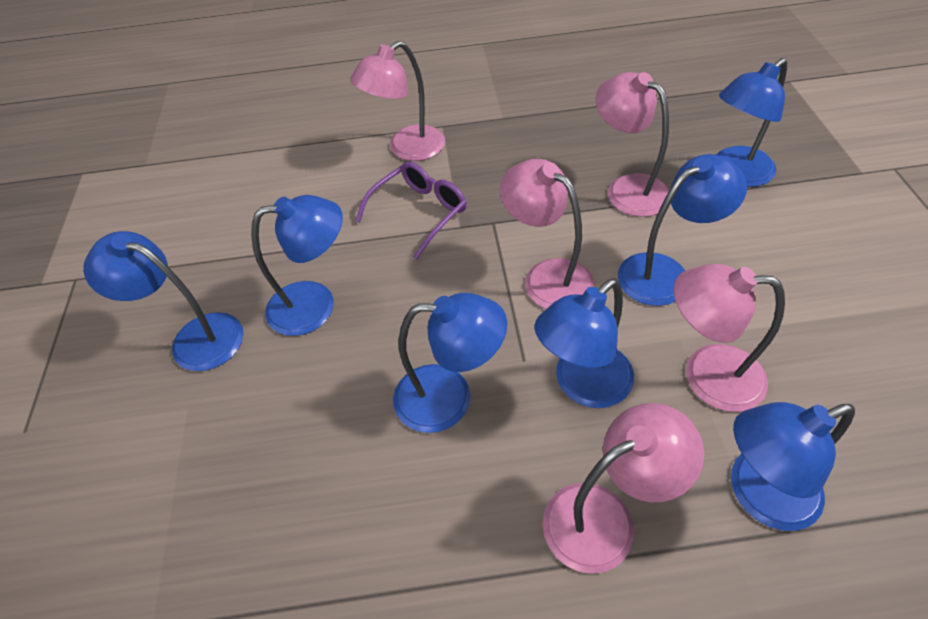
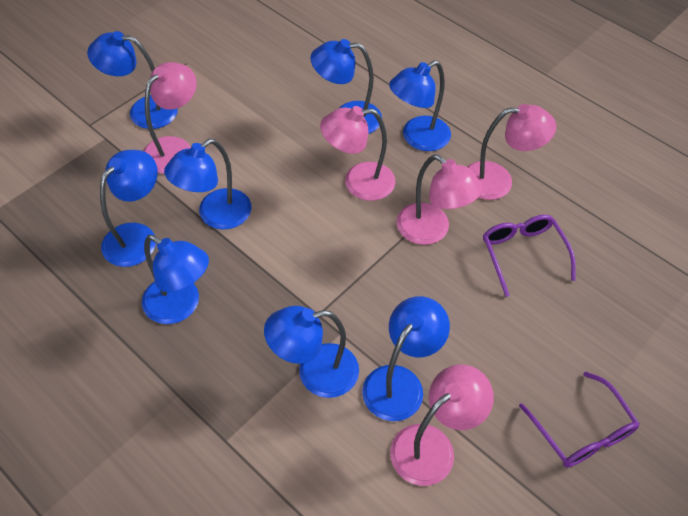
blue lamp: 7 -> 8
purple glasses: 1 -> 2

